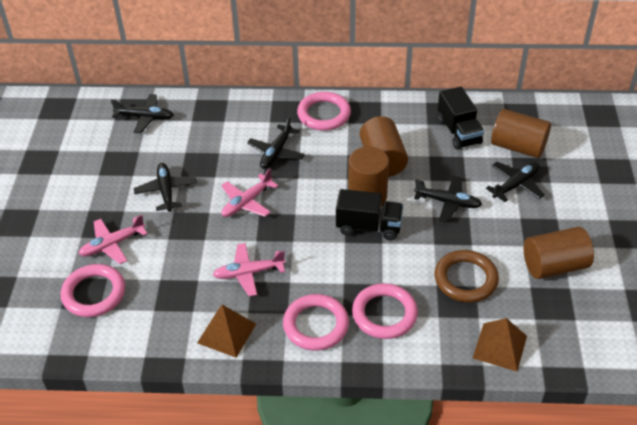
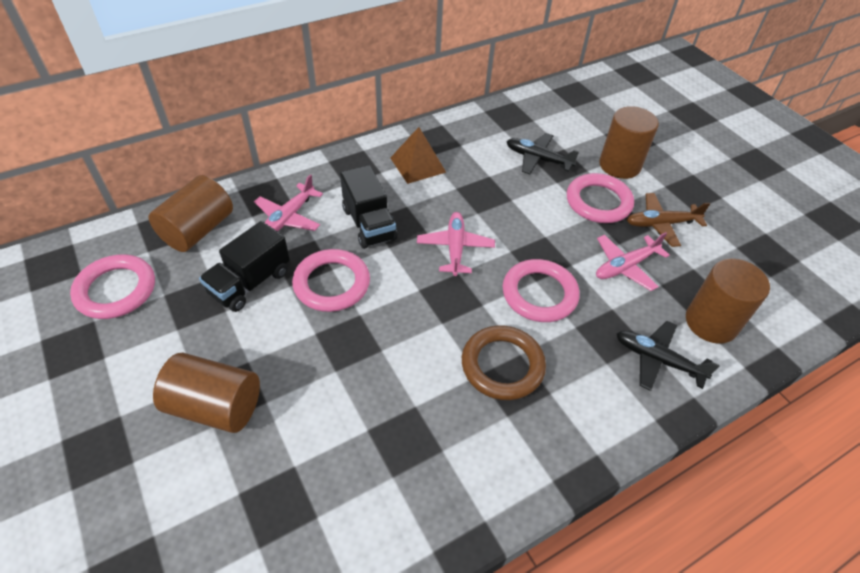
black plane: 5 -> 2
brown plane: 0 -> 1
brown pyramid: 2 -> 1

